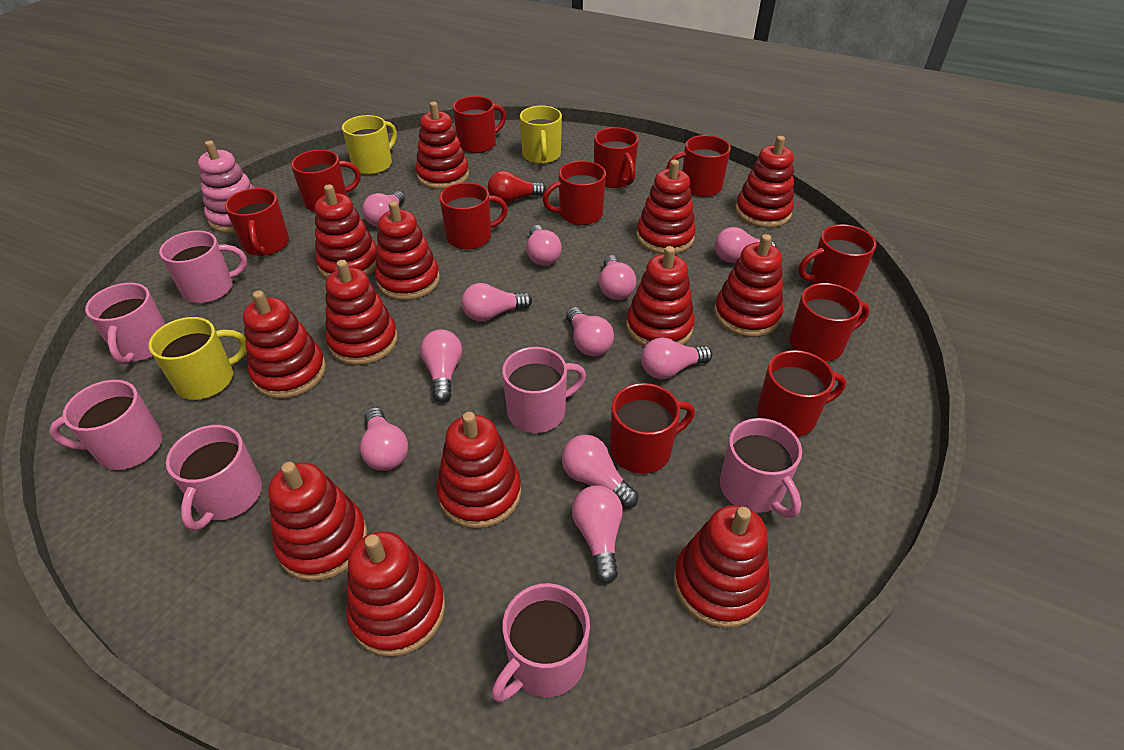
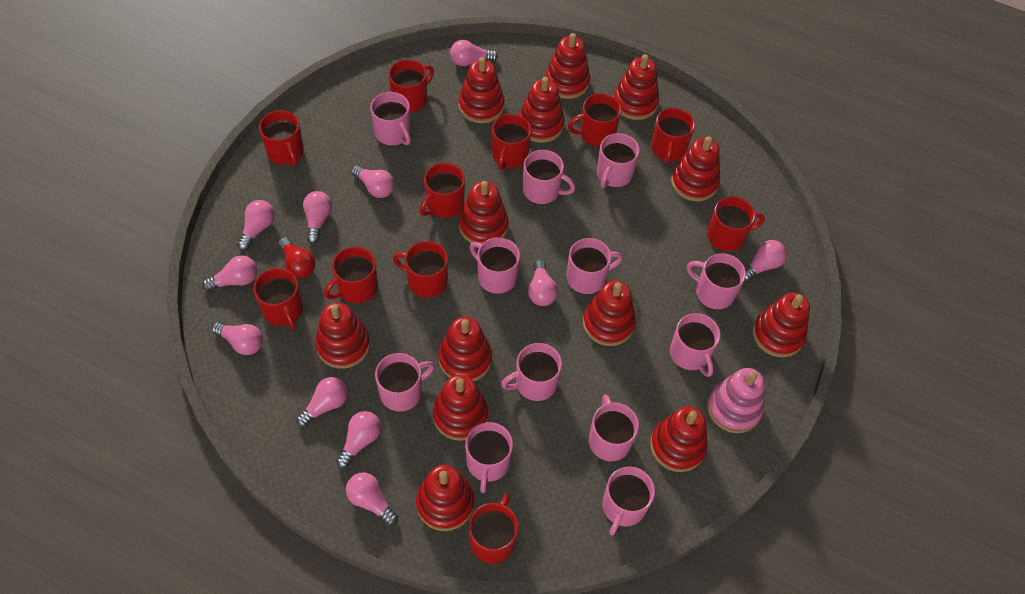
pink mug: 7 -> 12
yellow mug: 3 -> 0

